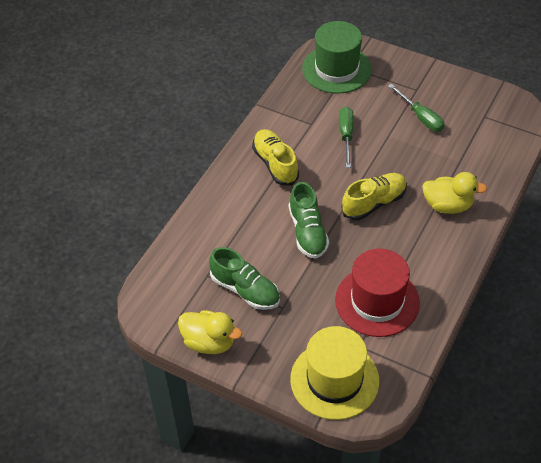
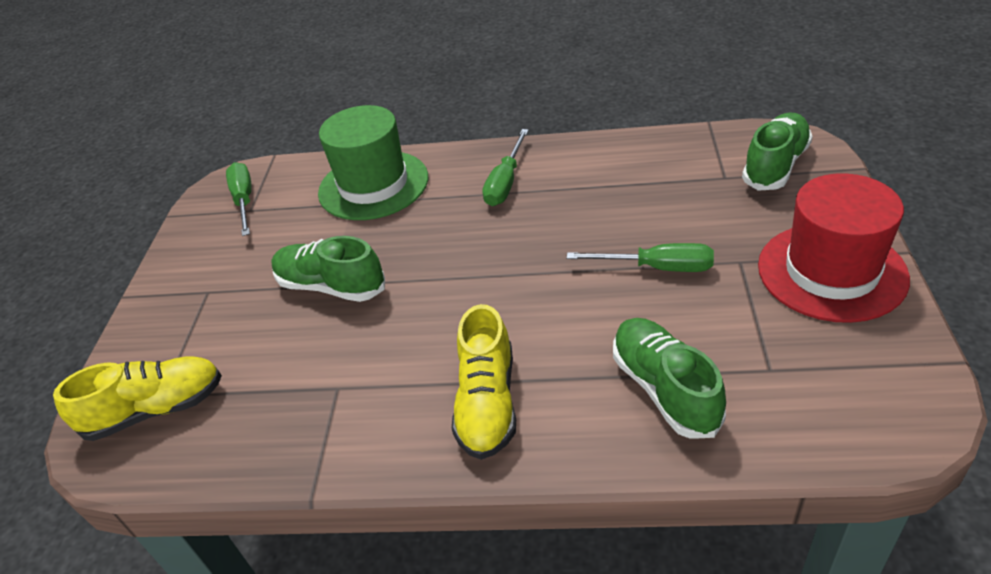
green screwdriver: 2 -> 3
green shoe: 2 -> 3
yellow duck: 2 -> 0
yellow hat: 1 -> 0

